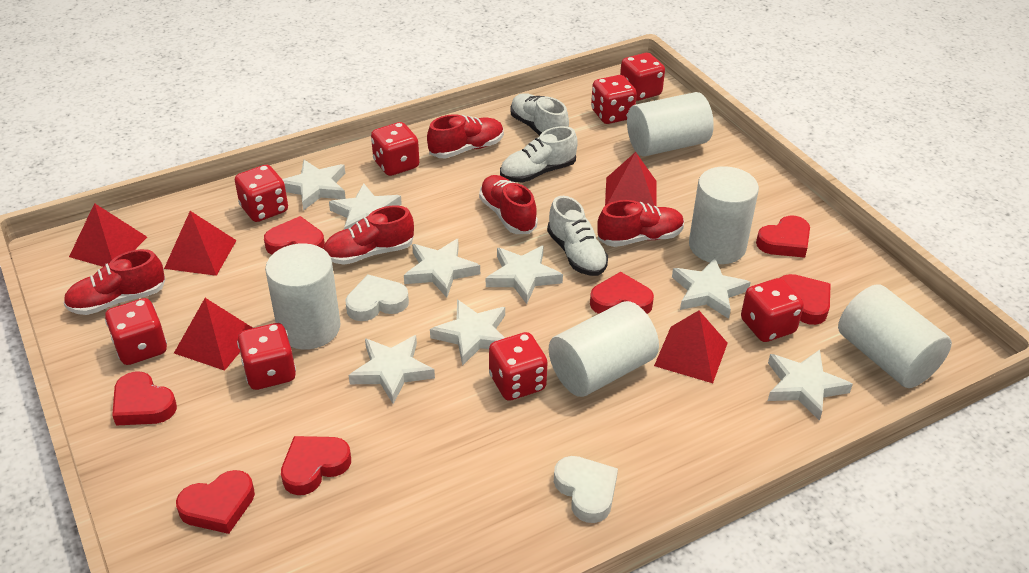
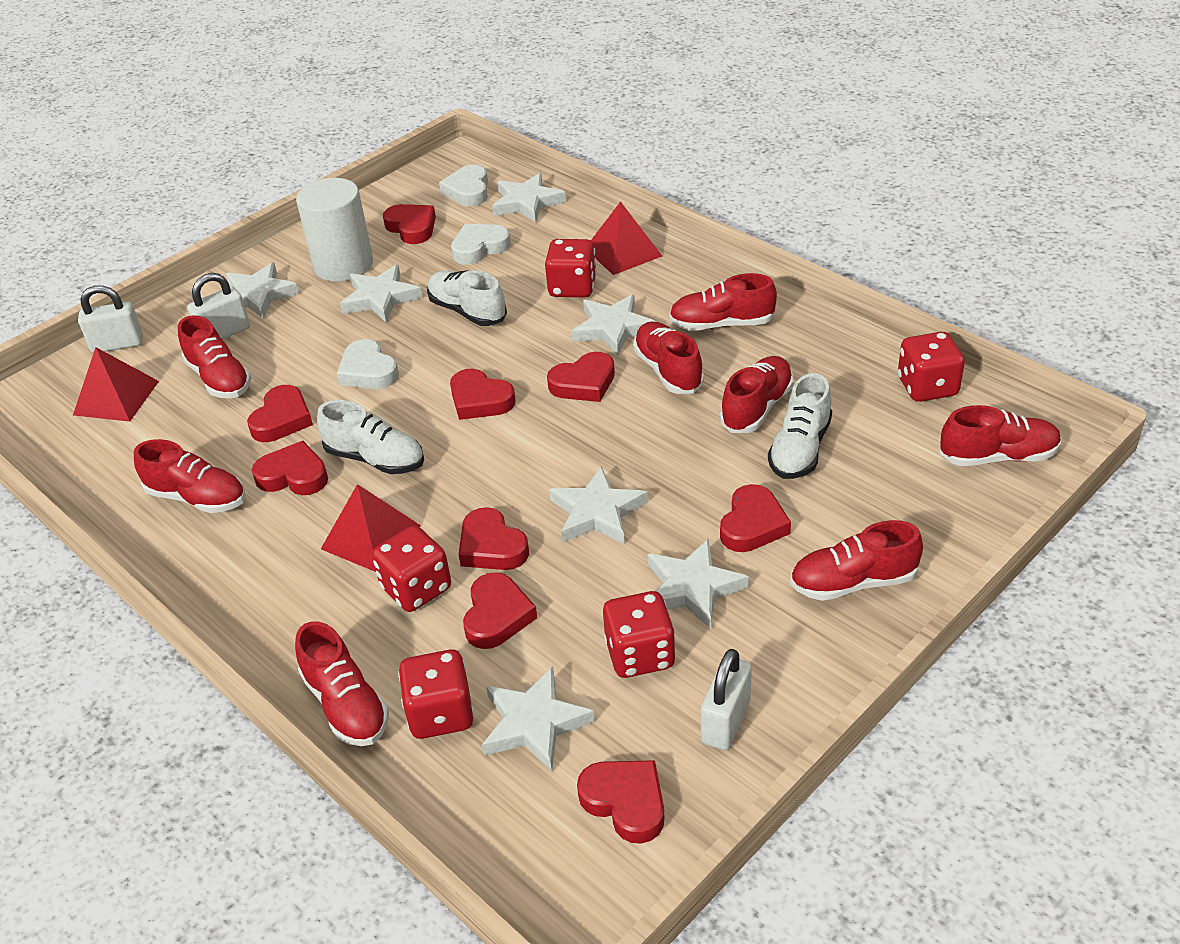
red dice: 8 -> 5
red heart: 7 -> 9
red pyramid: 5 -> 3
red shoe: 5 -> 8
white cylinder: 5 -> 1
white heart: 2 -> 3
white padlock: 0 -> 3
white star: 8 -> 7

